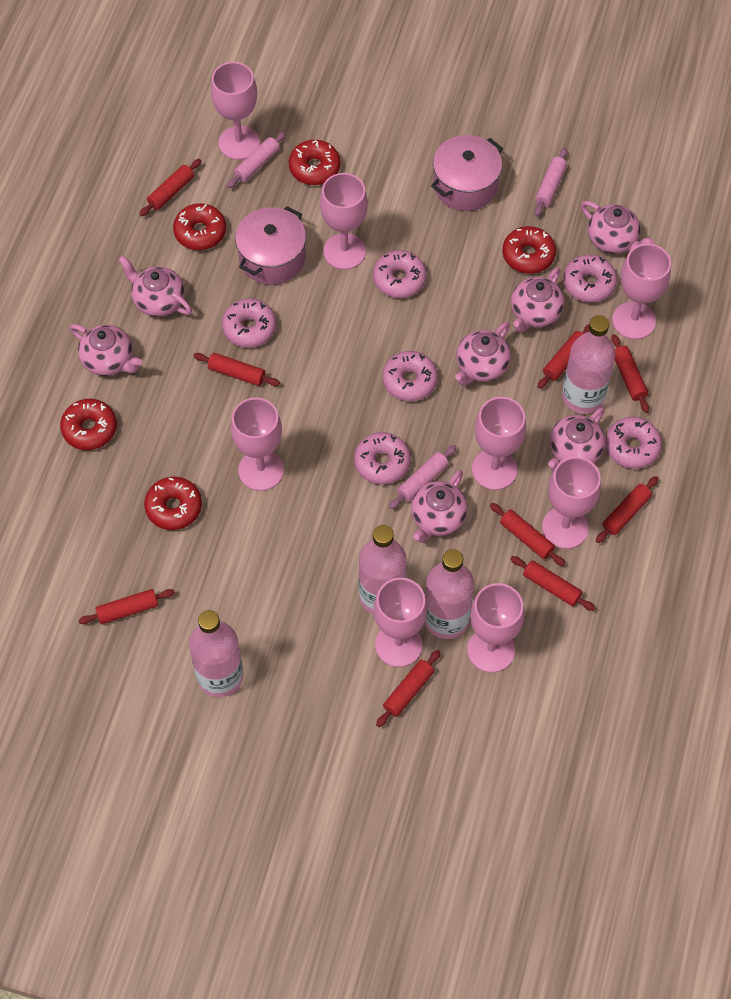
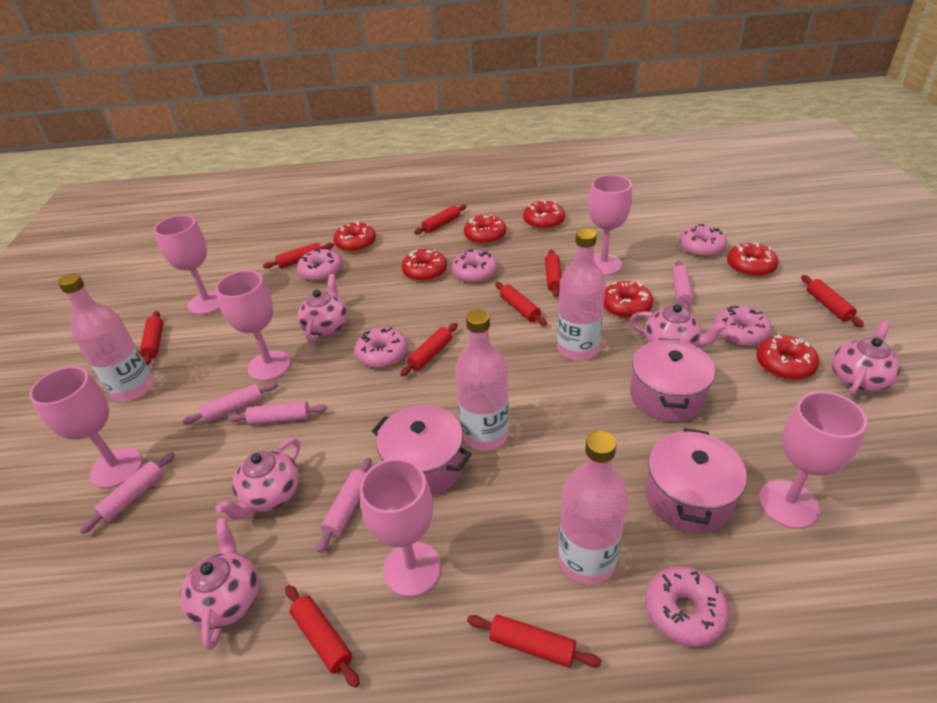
pink goblet: 8 -> 6
pink pot: 2 -> 3
pink rolling pin: 3 -> 5
pink teapot: 7 -> 5
red donut: 5 -> 7

